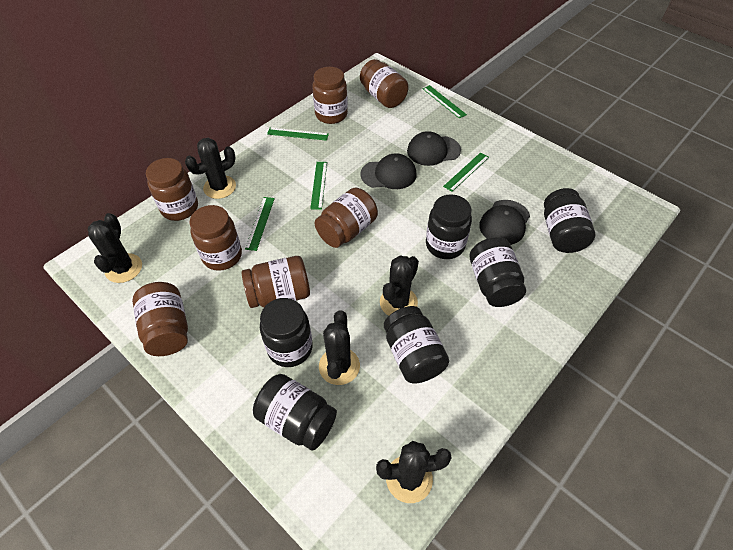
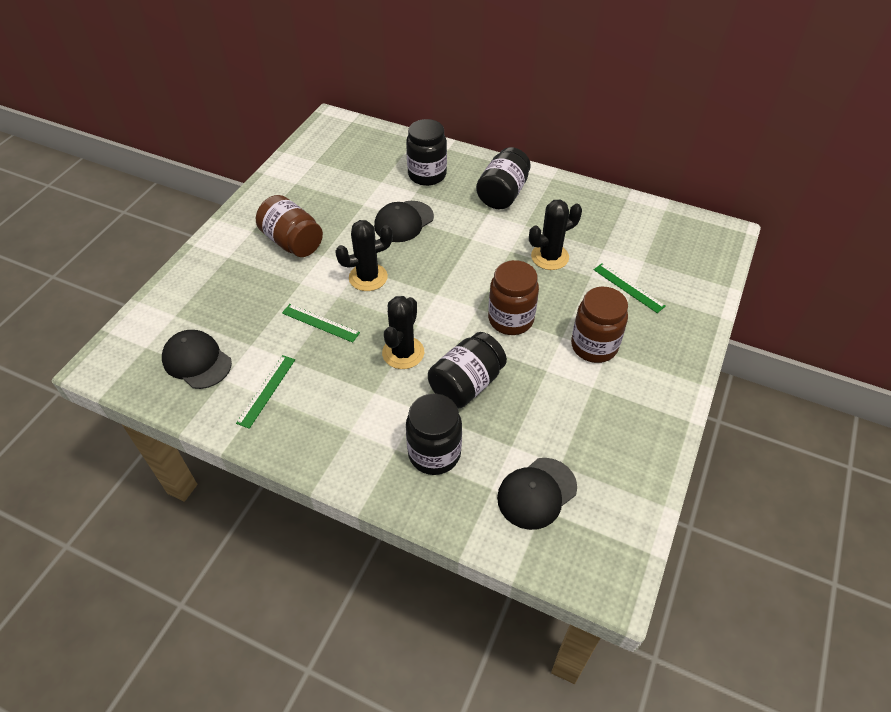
black cactus: 5 -> 3
black jar: 6 -> 4
brown jar: 7 -> 3
green ruler: 5 -> 3

